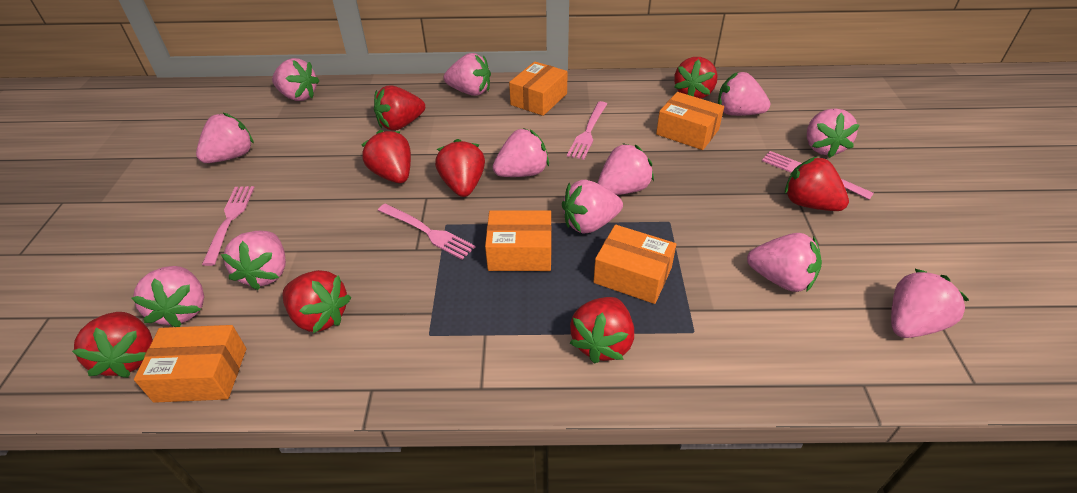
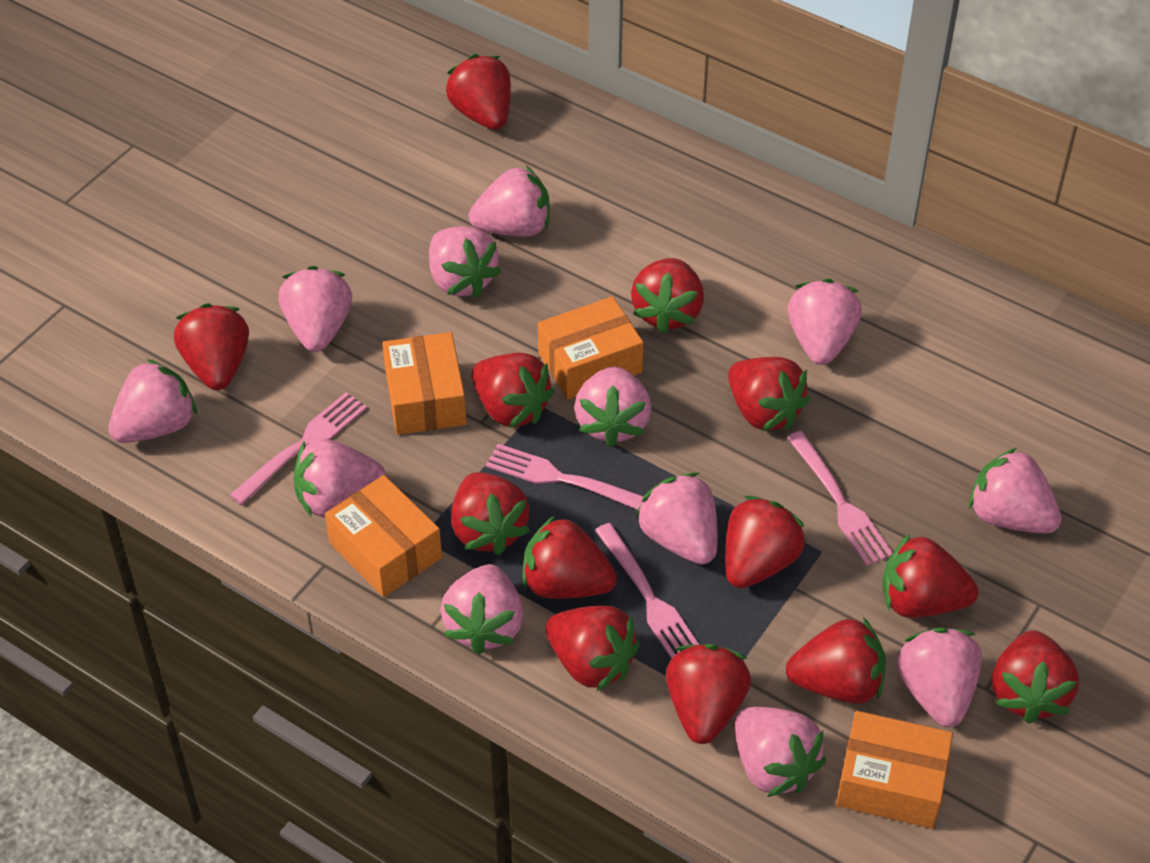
orange box: 5 -> 4
red strawberry: 8 -> 13

